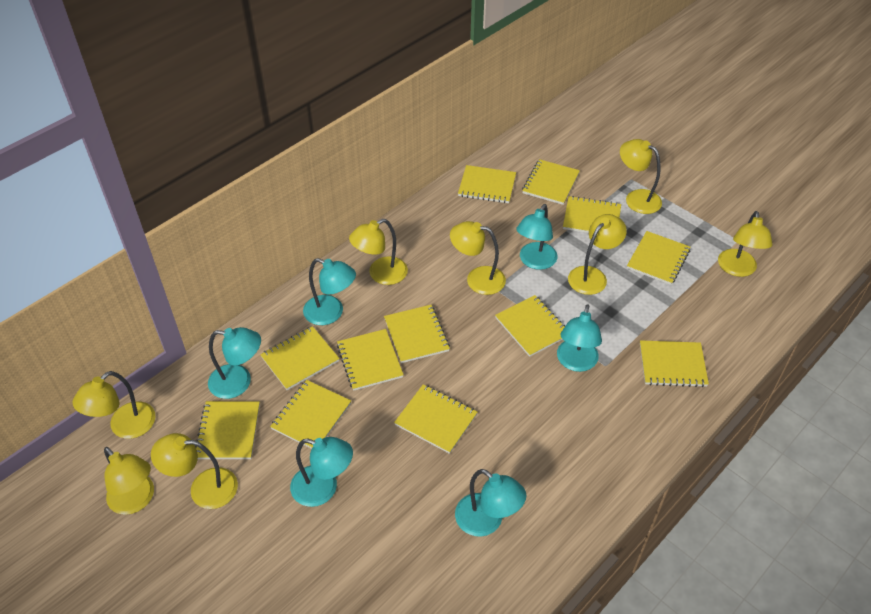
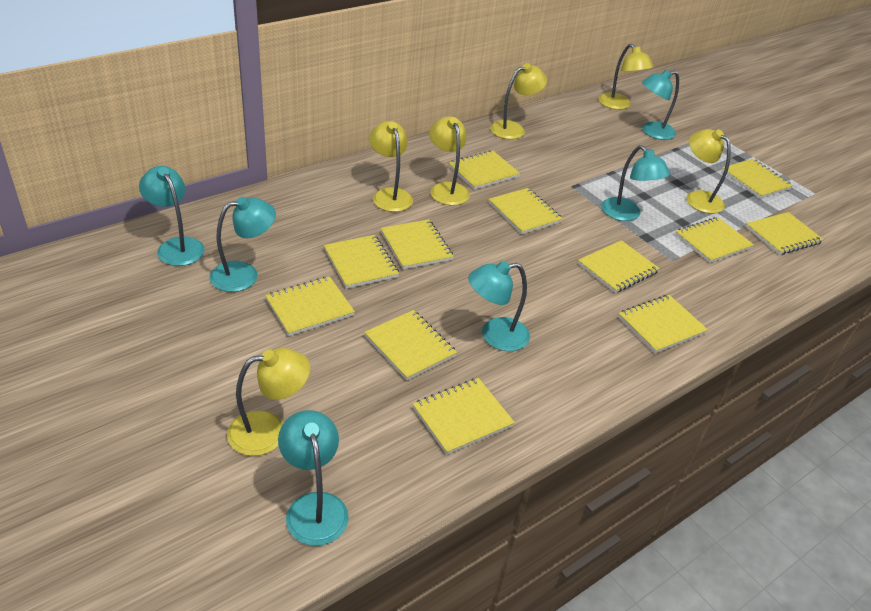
yellow lamp: 8 -> 6

